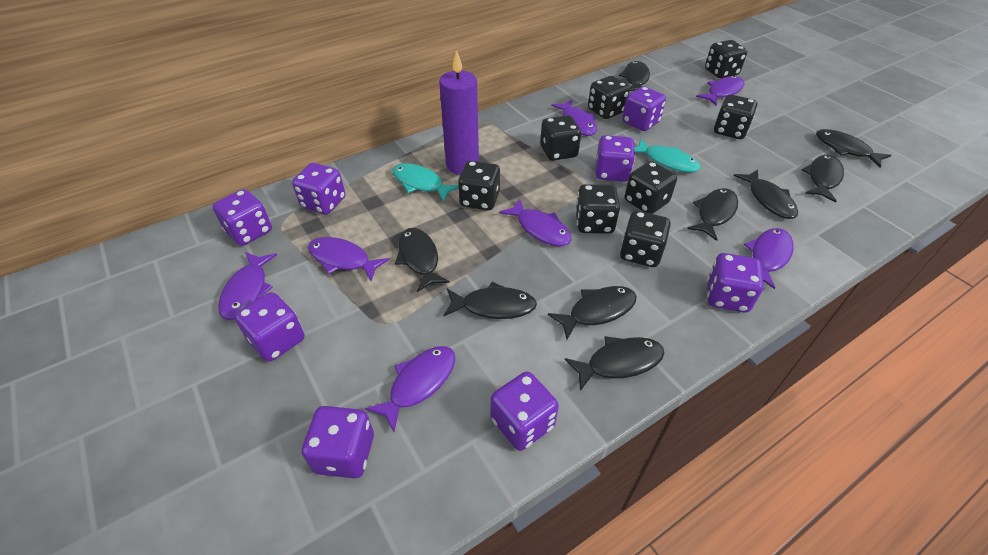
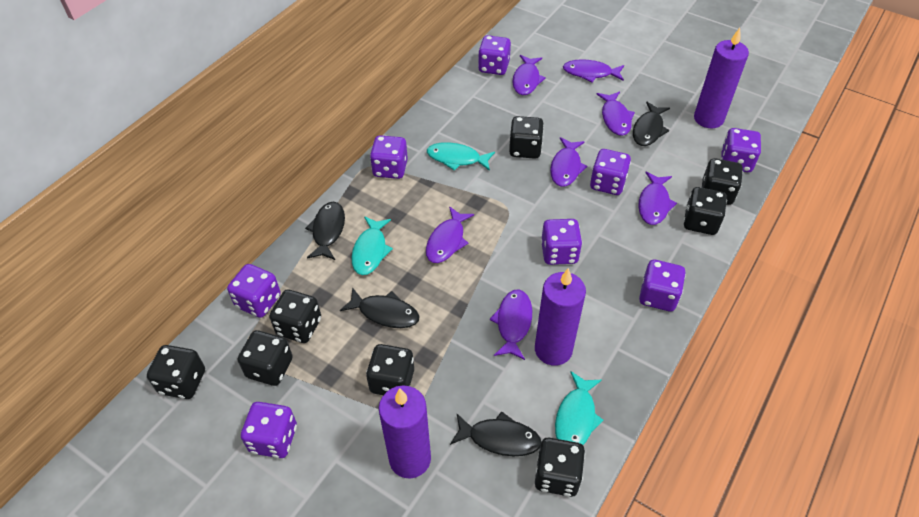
black fish: 9 -> 4
purple candle: 1 -> 3
turquoise fish: 2 -> 3

